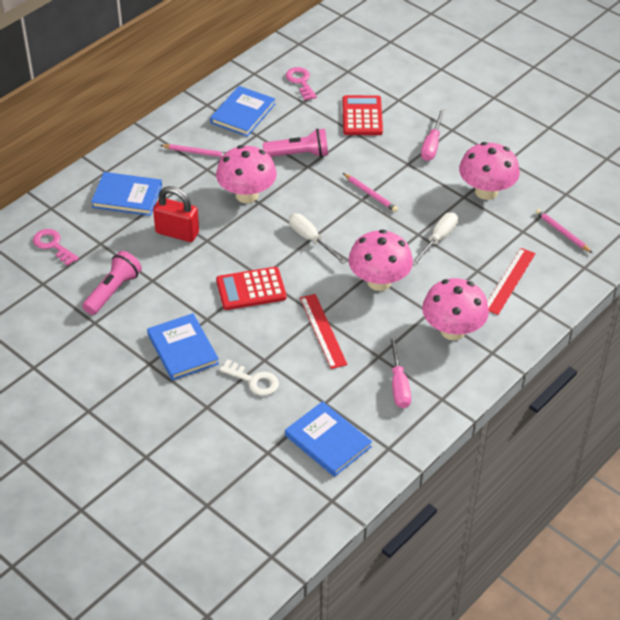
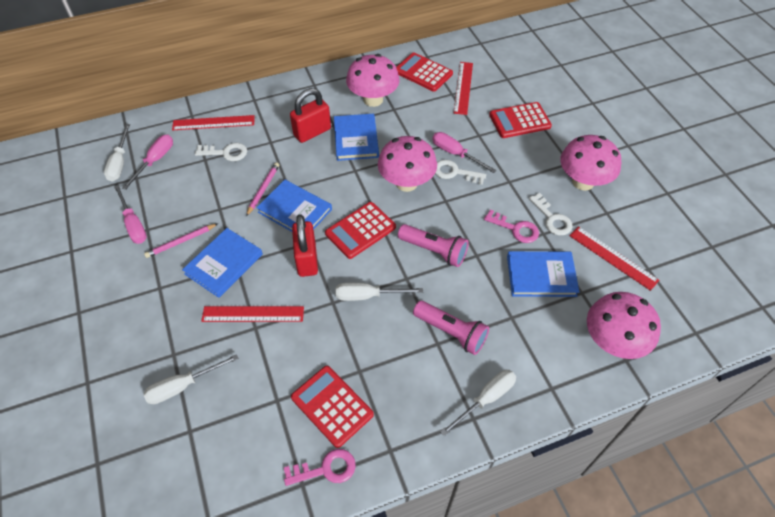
pink pencil: 3 -> 2
pink screwdriver: 2 -> 3
red calculator: 2 -> 4
red padlock: 1 -> 2
red ruler: 2 -> 4
white key: 1 -> 3
white screwdriver: 2 -> 4

